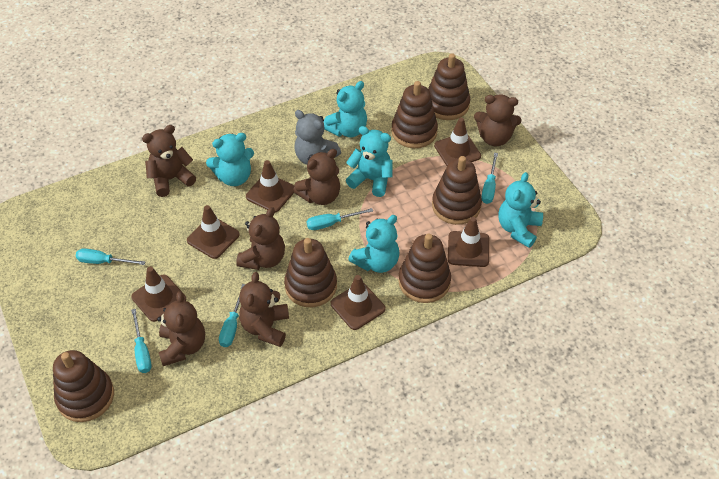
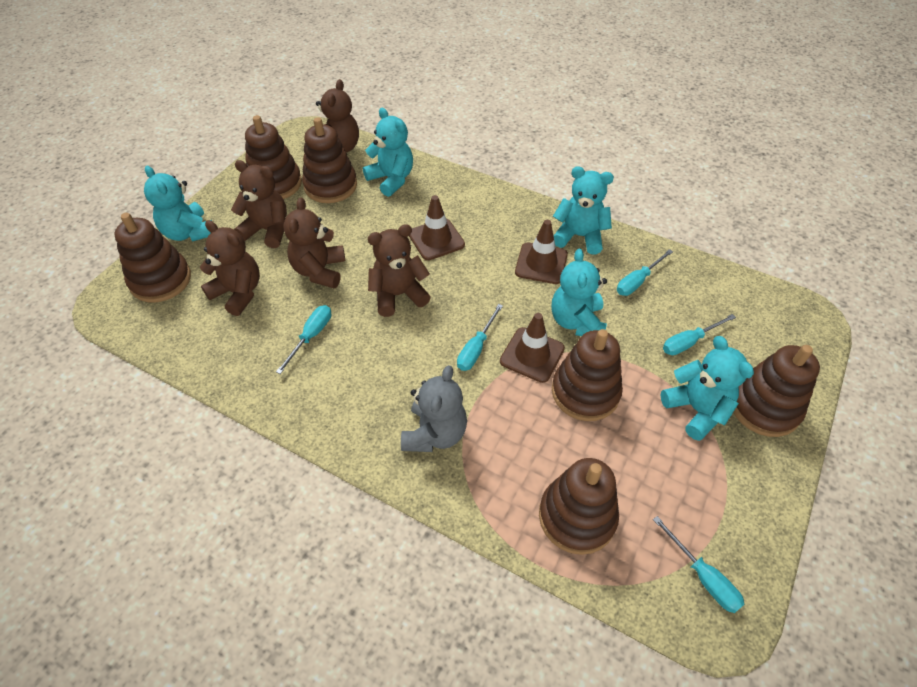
brown teddy bear: 6 -> 5
brown traffic cone: 6 -> 3

